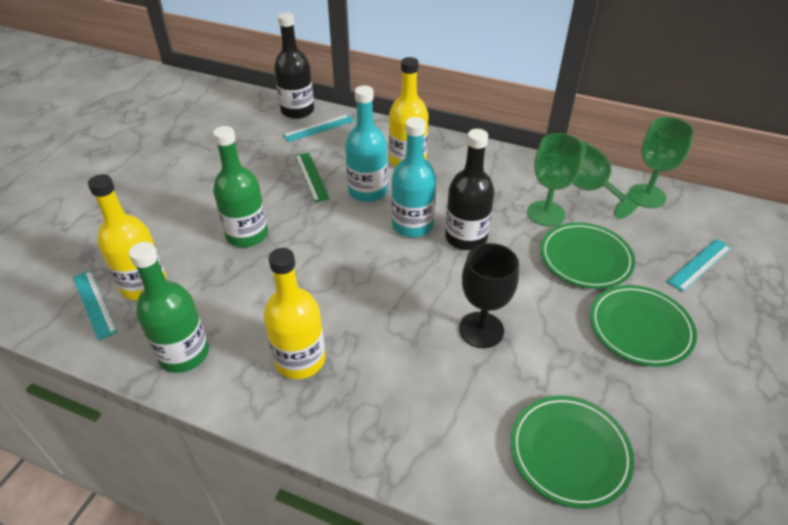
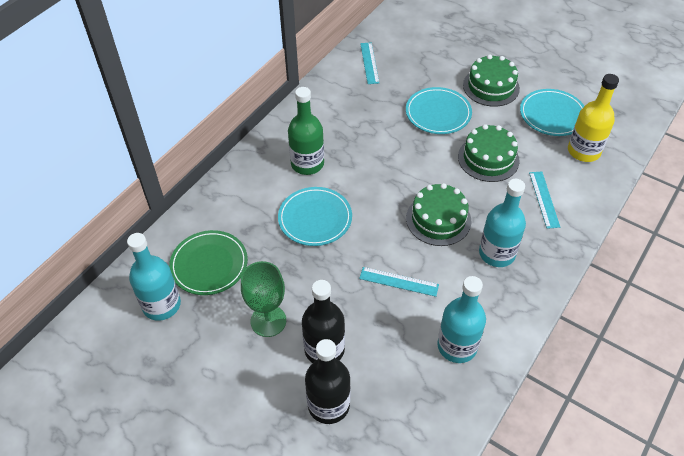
black goblet: 1 -> 0
green bottle: 2 -> 1
green cake: 0 -> 3
green goblet: 3 -> 1
green plate: 3 -> 1
green ruler: 1 -> 0
turquoise bottle: 2 -> 3
turquoise plate: 0 -> 3
yellow bottle: 3 -> 1

